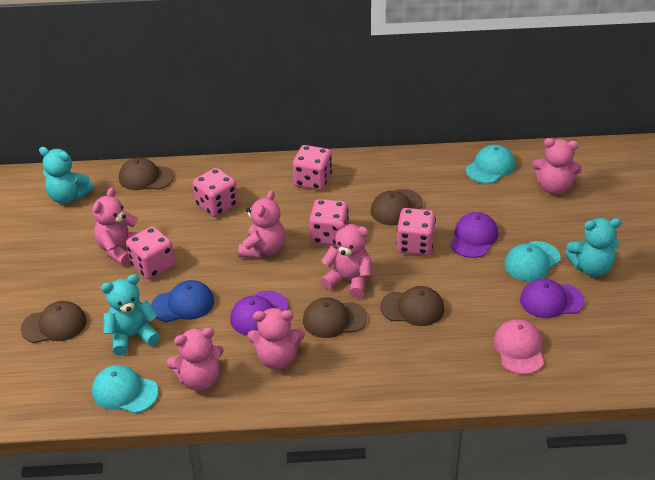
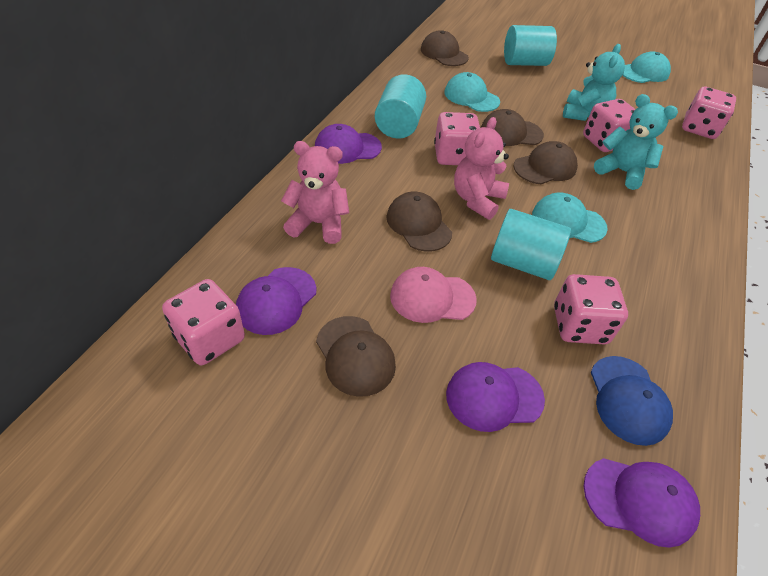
pink teddy bear: 6 -> 2
purple cap: 3 -> 4
turquoise cylinder: 0 -> 3
turquoise teddy bear: 3 -> 2

